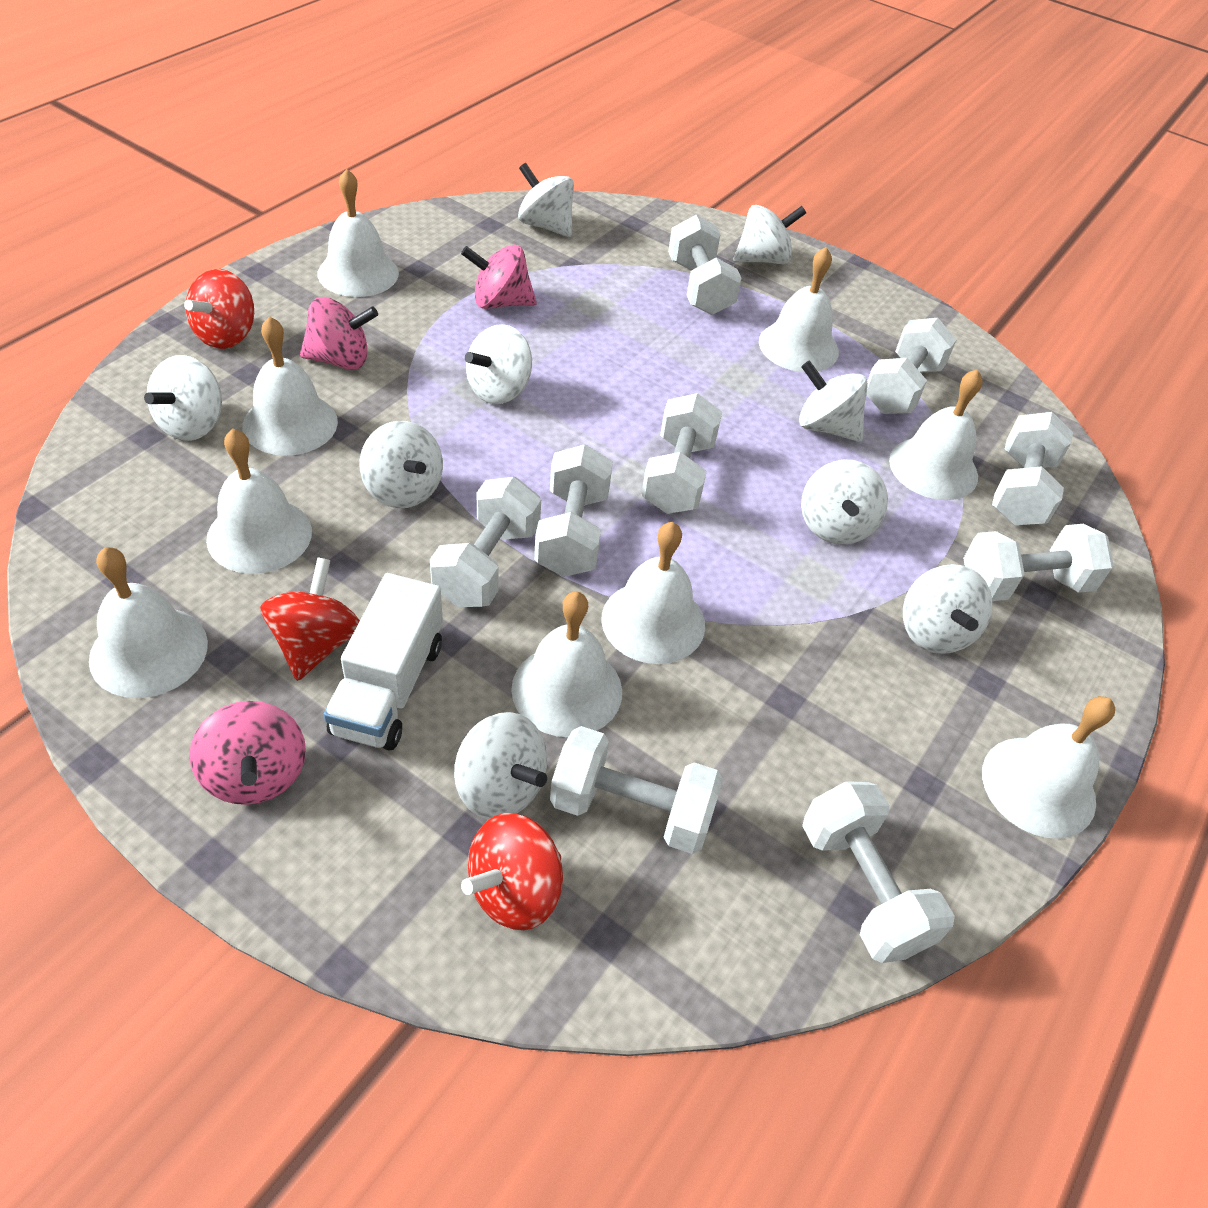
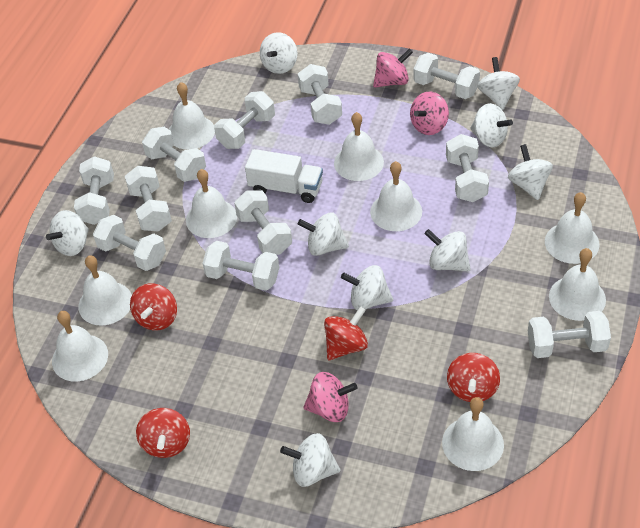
red spinning top: 3 -> 4
white dumbbell: 9 -> 11

